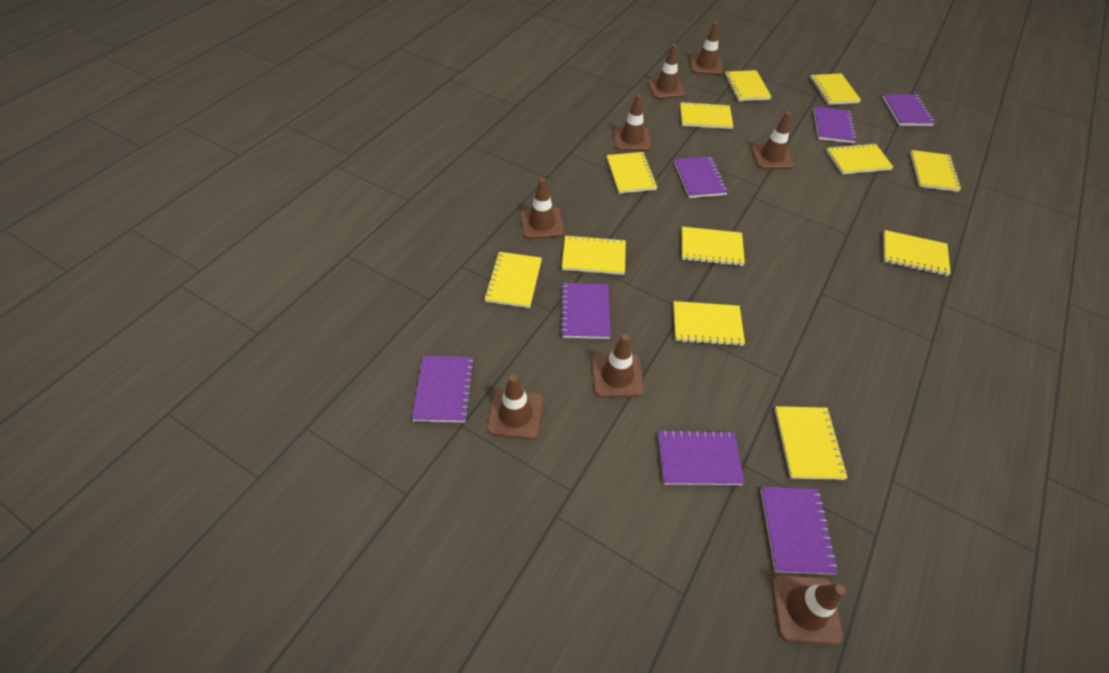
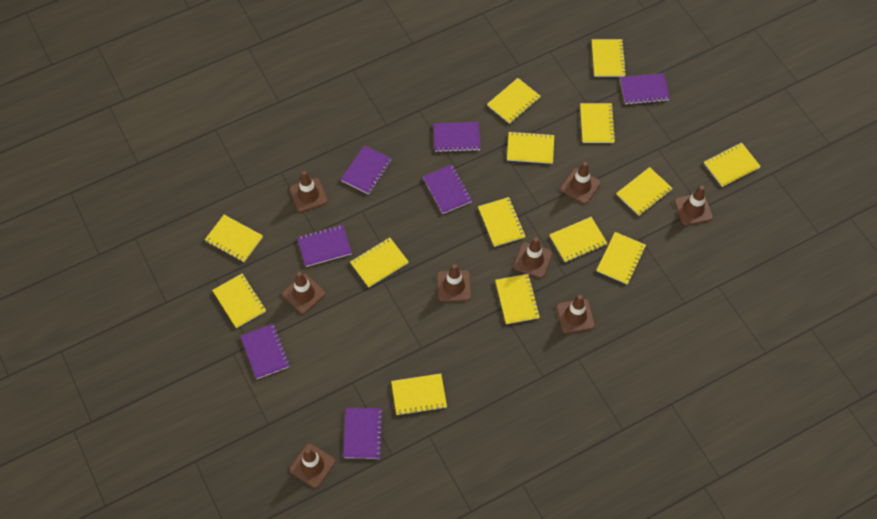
yellow notebook: 12 -> 14

